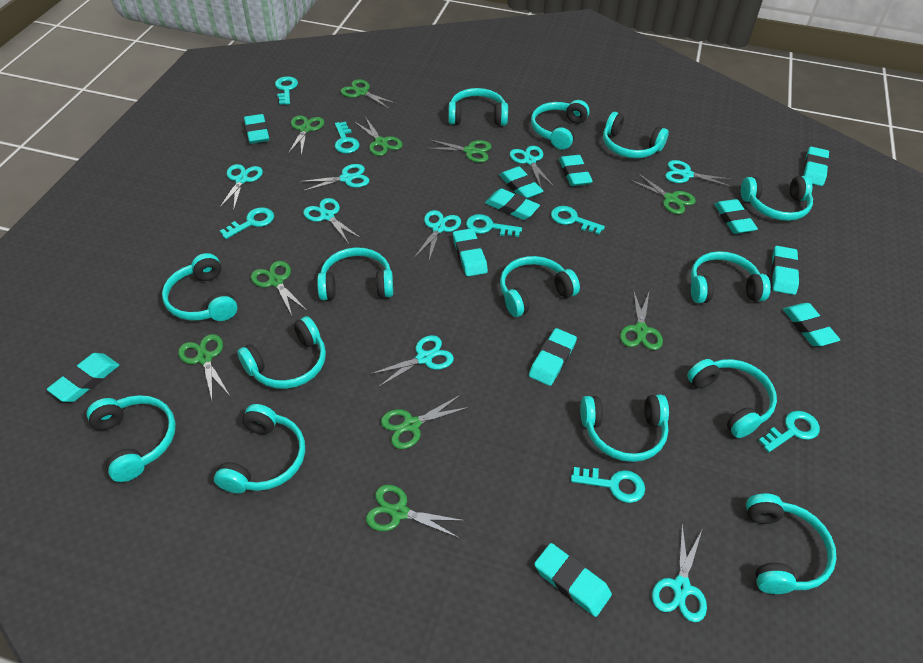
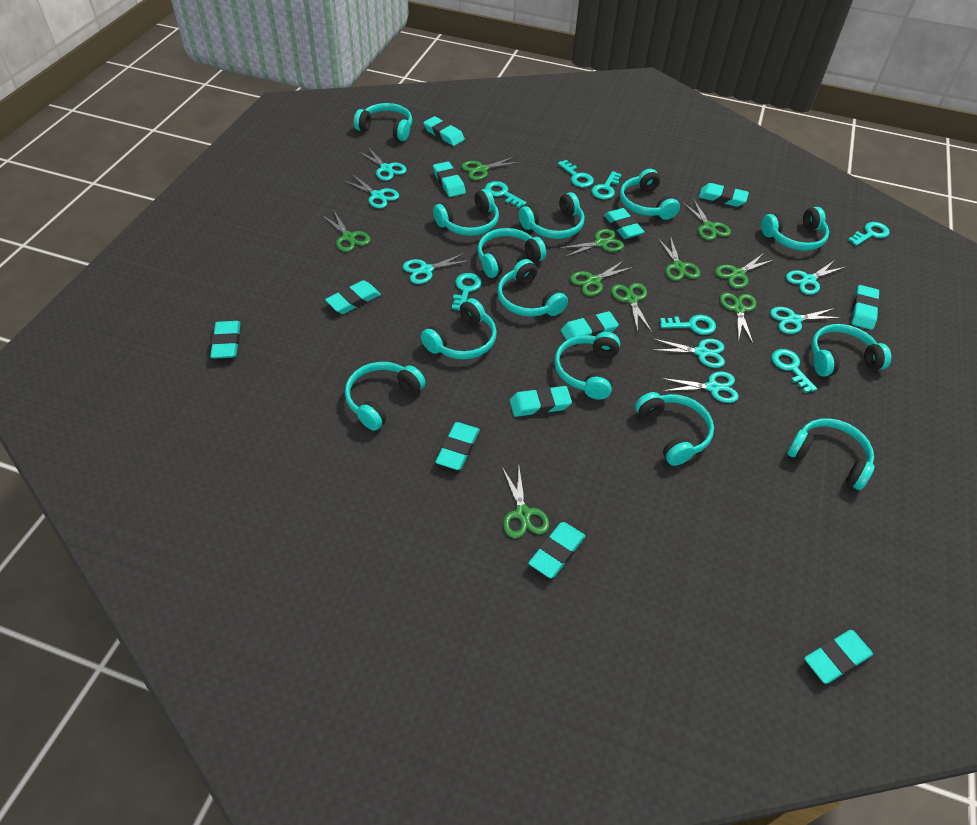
turquoise headphones: 14 -> 13
turquoise scissors: 8 -> 7

